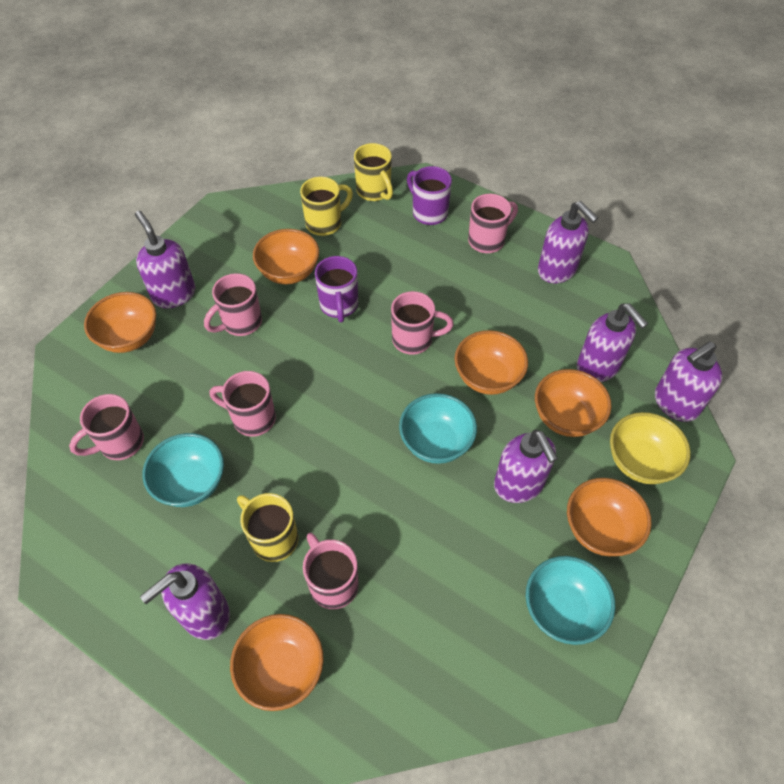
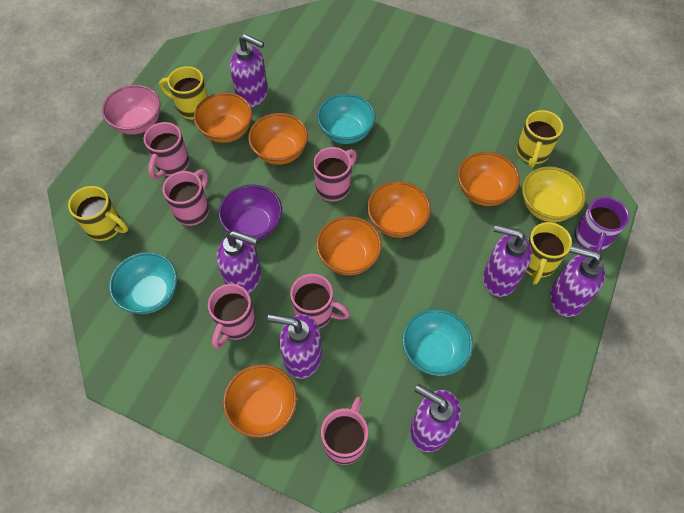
pink bowl: 0 -> 1
purple bowl: 0 -> 1
purple mug: 2 -> 1
yellow mug: 3 -> 4

